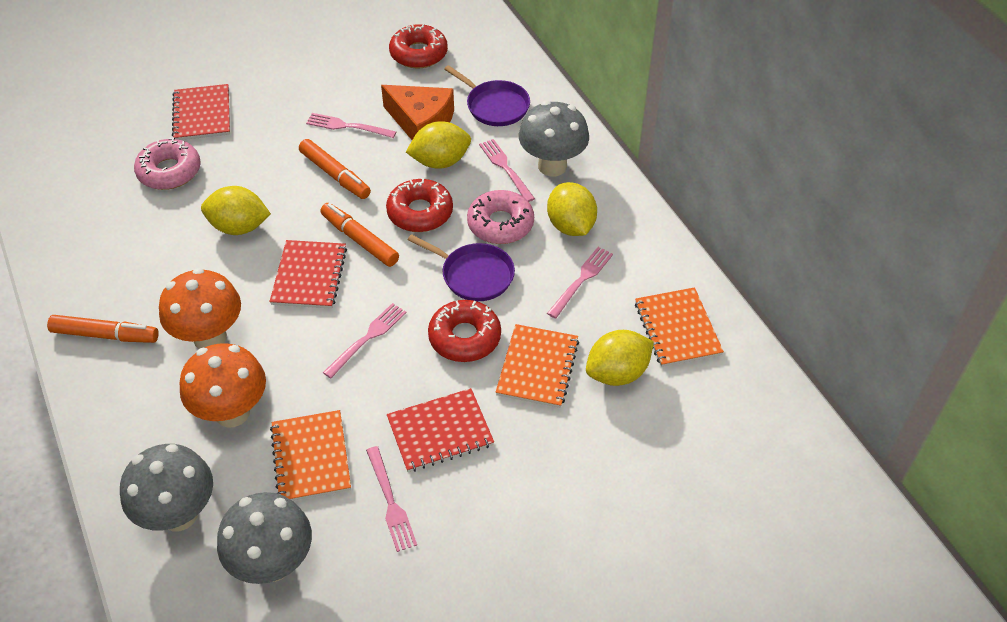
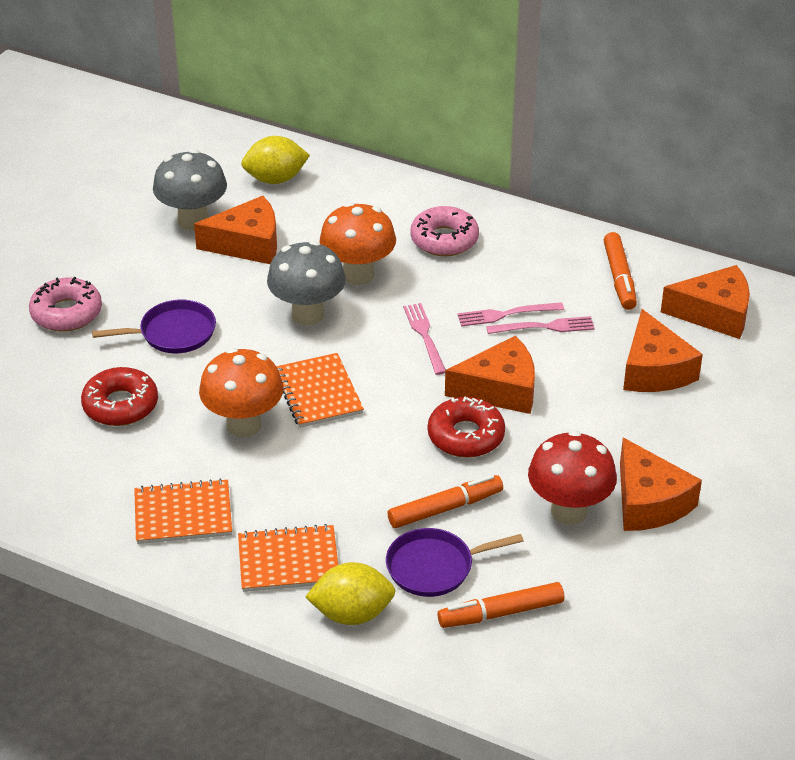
grey mushroom: 3 -> 2
orange cheese: 1 -> 5
pink fork: 5 -> 3
red donut: 3 -> 2
red mushroom: 0 -> 1
red notebook: 3 -> 0
yellow lemon: 4 -> 2

